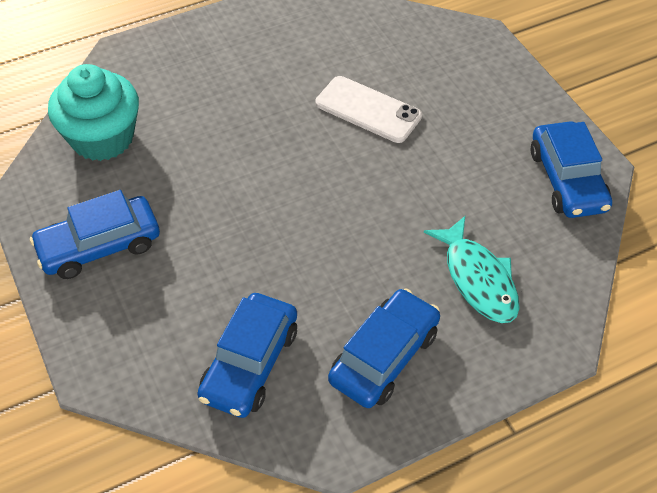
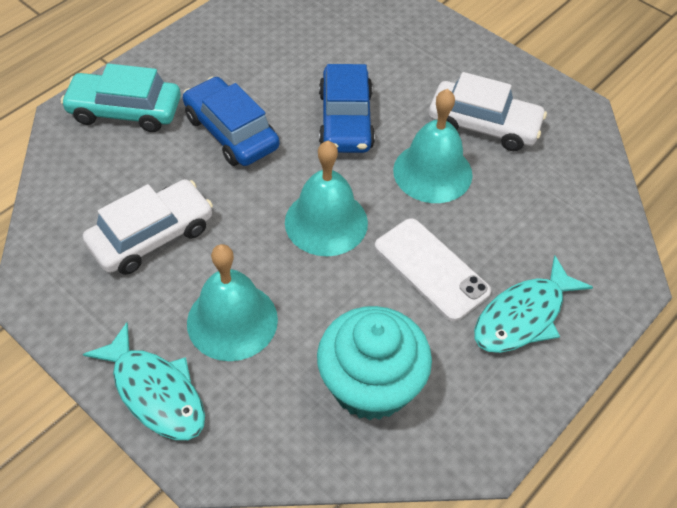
blue car: 4 -> 2
turquoise bell: 0 -> 3
turquoise car: 0 -> 1
turquoise fish: 1 -> 2
white car: 0 -> 2

